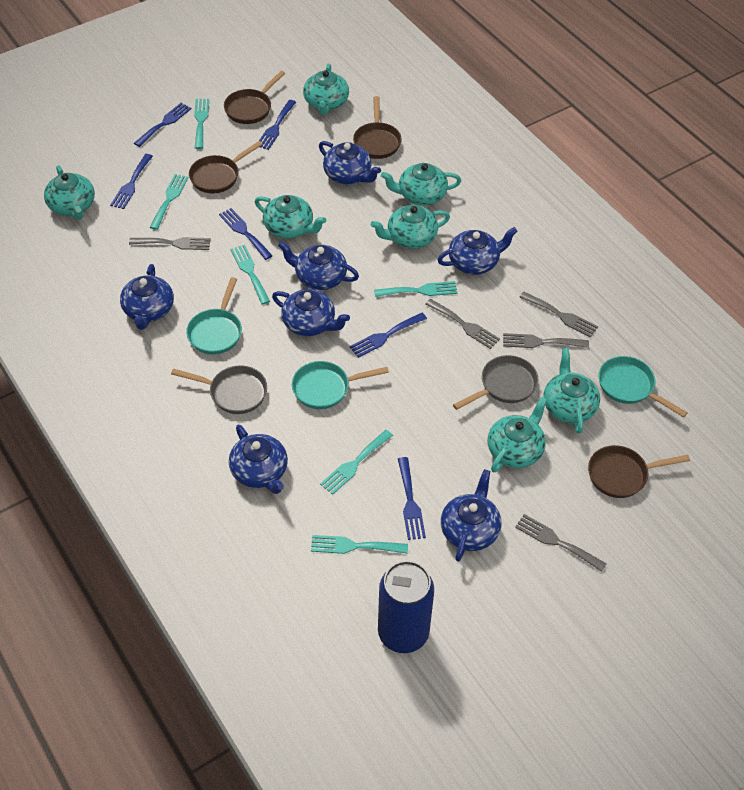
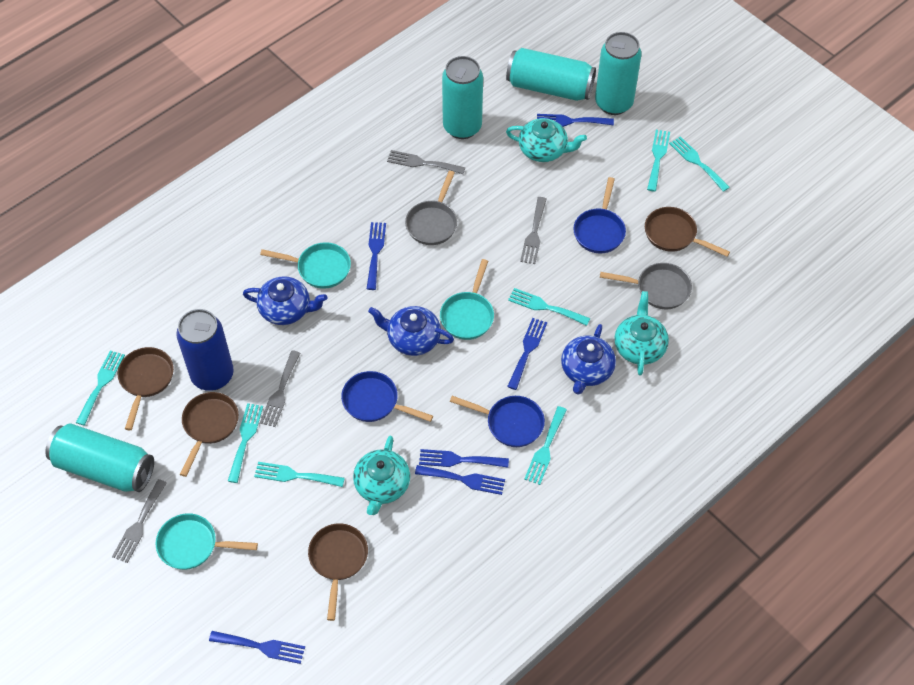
blue pan: 0 -> 3
blue teapot: 7 -> 3
grey fork: 5 -> 4
turquoise can: 0 -> 4
turquoise fork: 6 -> 7
turquoise teapot: 7 -> 3

